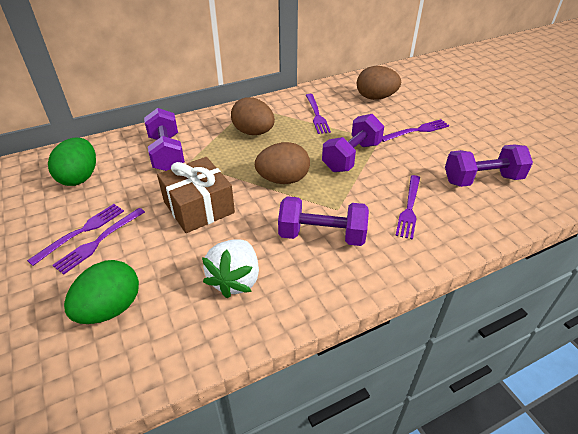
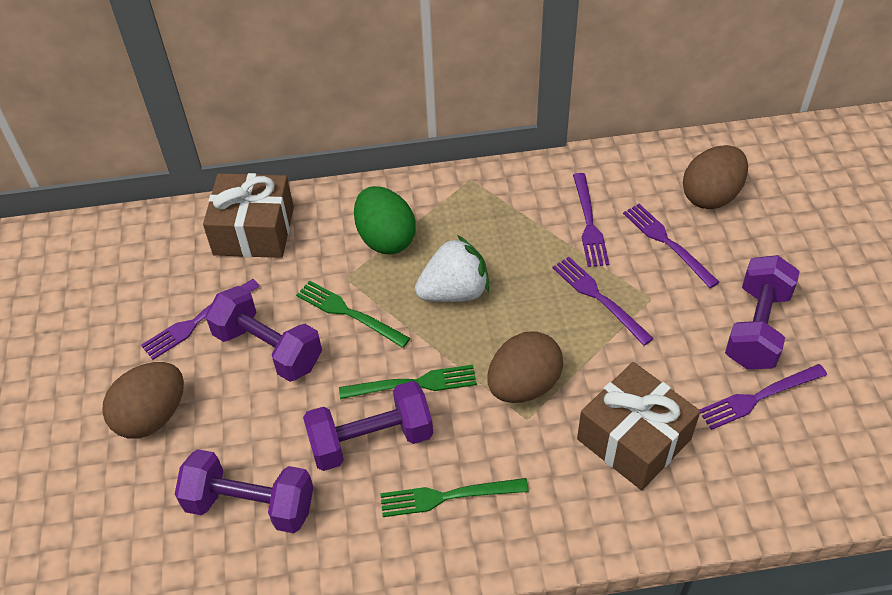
brown gift: 1 -> 2
green egg: 2 -> 1
green fork: 0 -> 3

